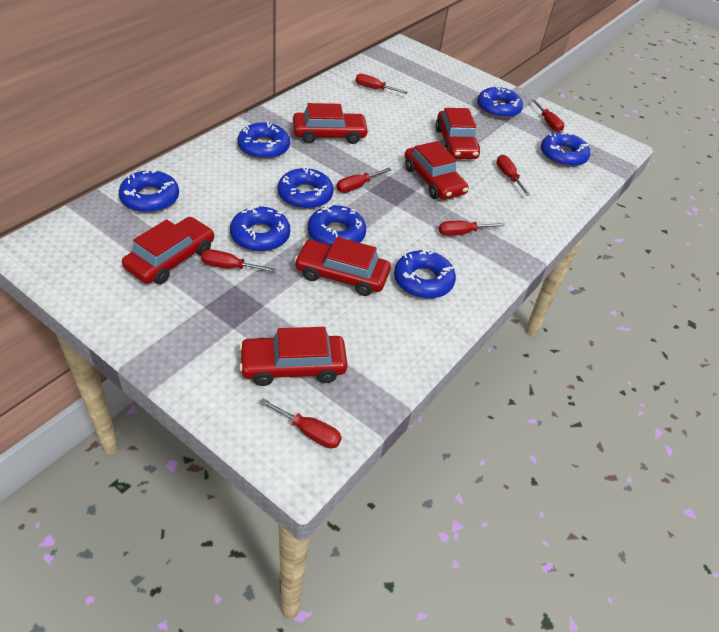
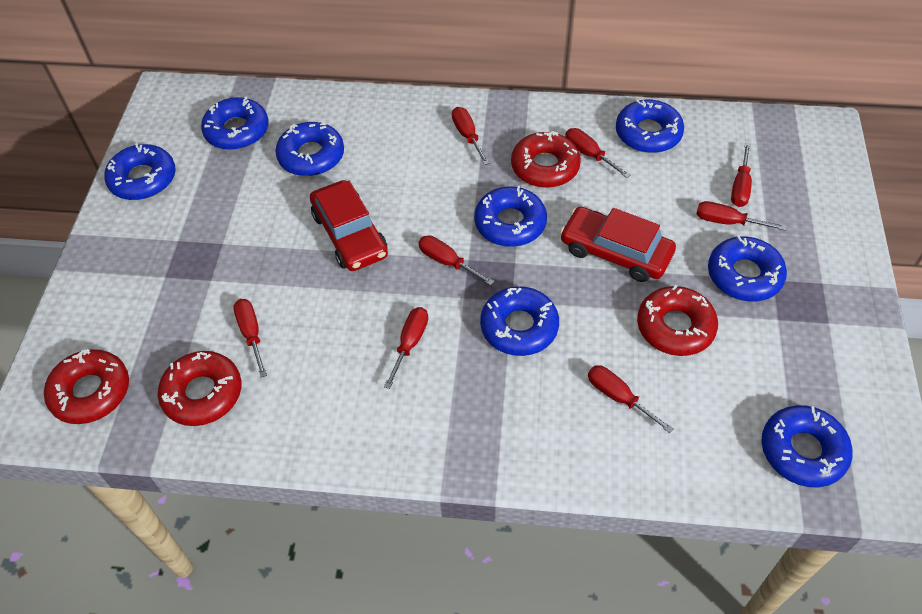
red car: 6 -> 2
red donut: 0 -> 4
red screwdriver: 7 -> 8

